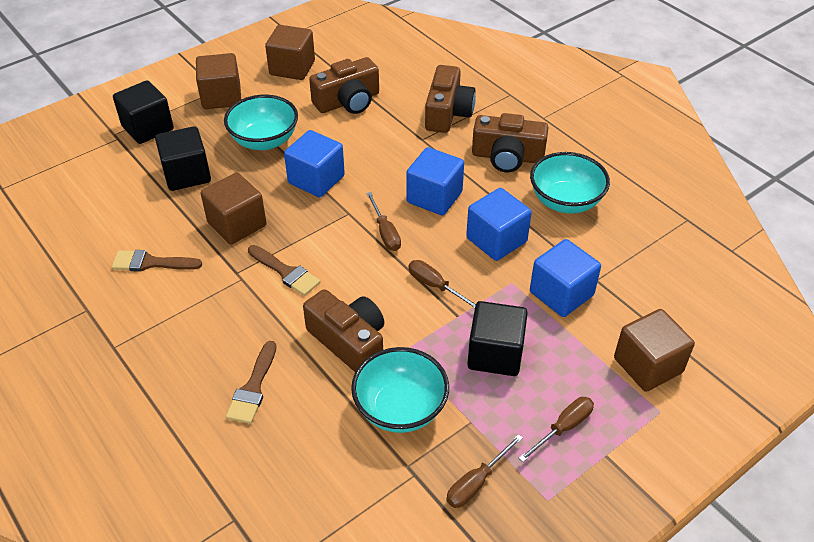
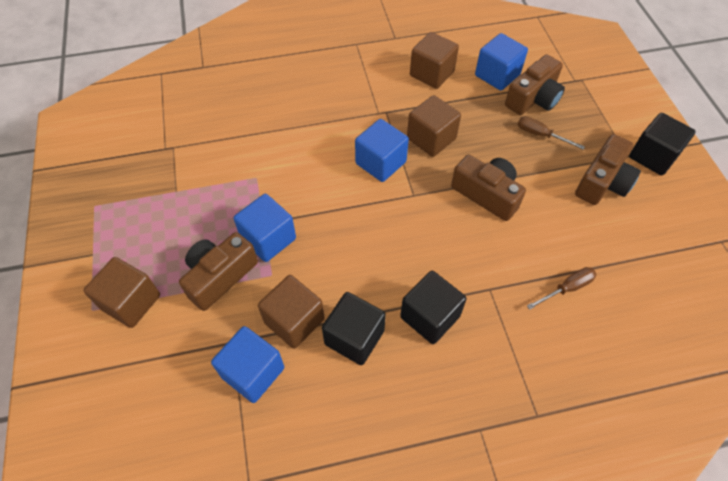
brown brush: 3 -> 0
brown screwdriver: 4 -> 2
turquoise bowl: 3 -> 0

